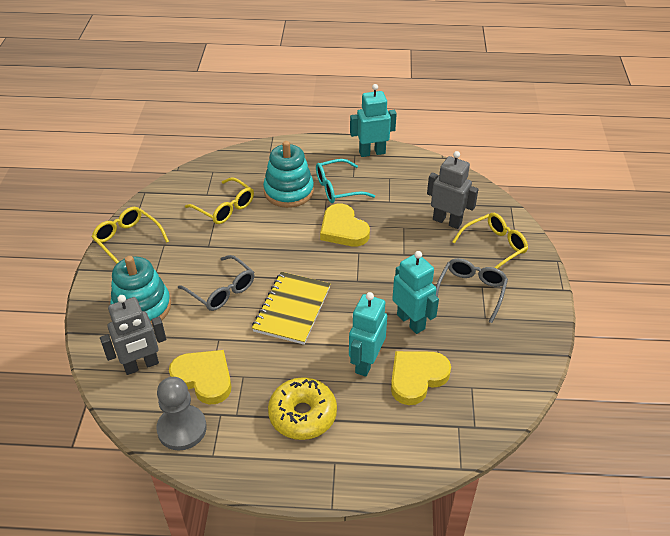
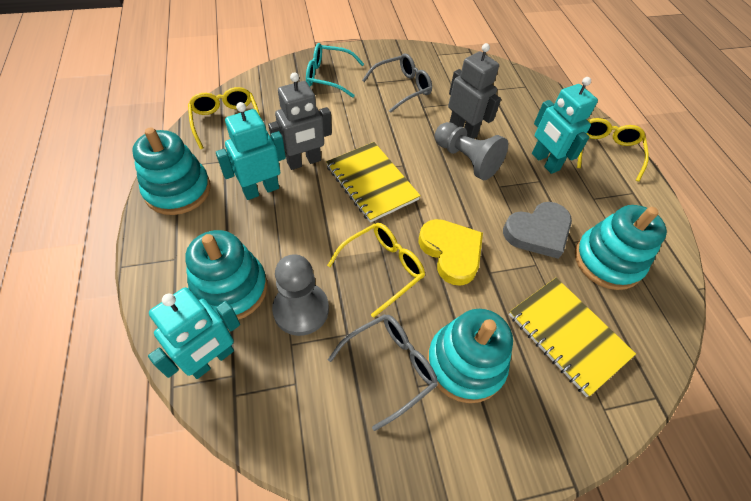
grey heart: 0 -> 1
grey pawn: 1 -> 2
turquoise stacking toy: 2 -> 4
yellow donut: 1 -> 0
yellow heart: 3 -> 1
yellow notebook: 1 -> 2

